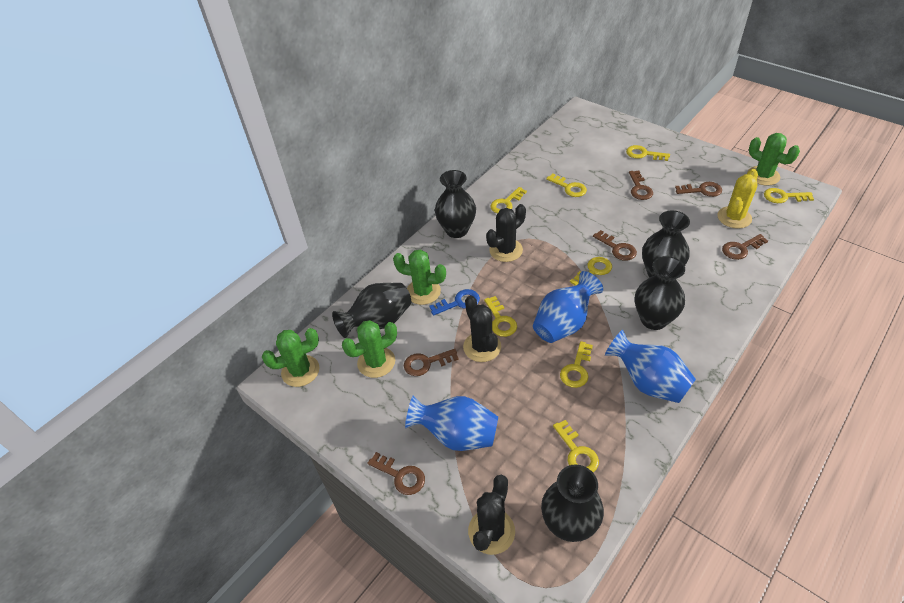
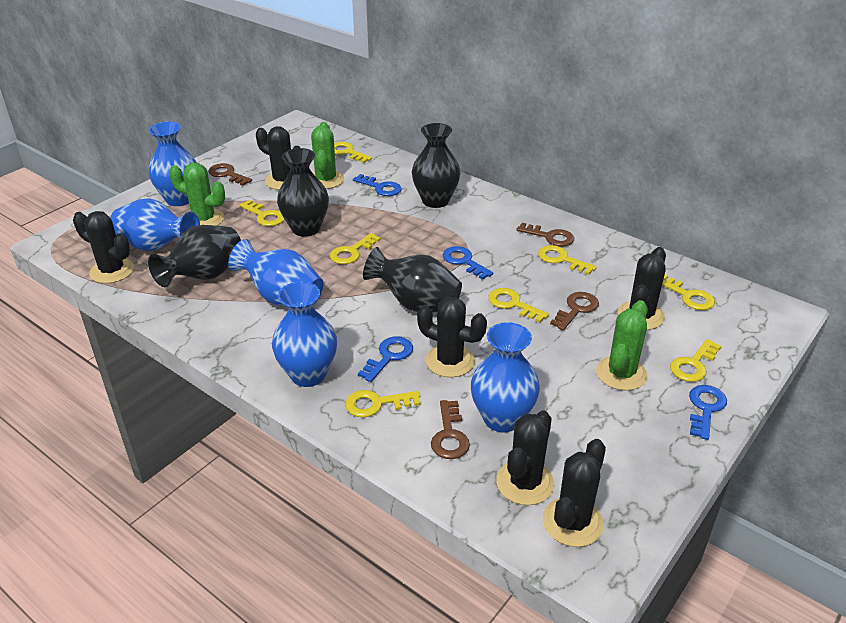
black cactus: 3 -> 6
black vase: 5 -> 4
blue key: 1 -> 4
blue vase: 3 -> 5
brown key: 6 -> 4
green cactus: 4 -> 3
yellow cactus: 1 -> 0

